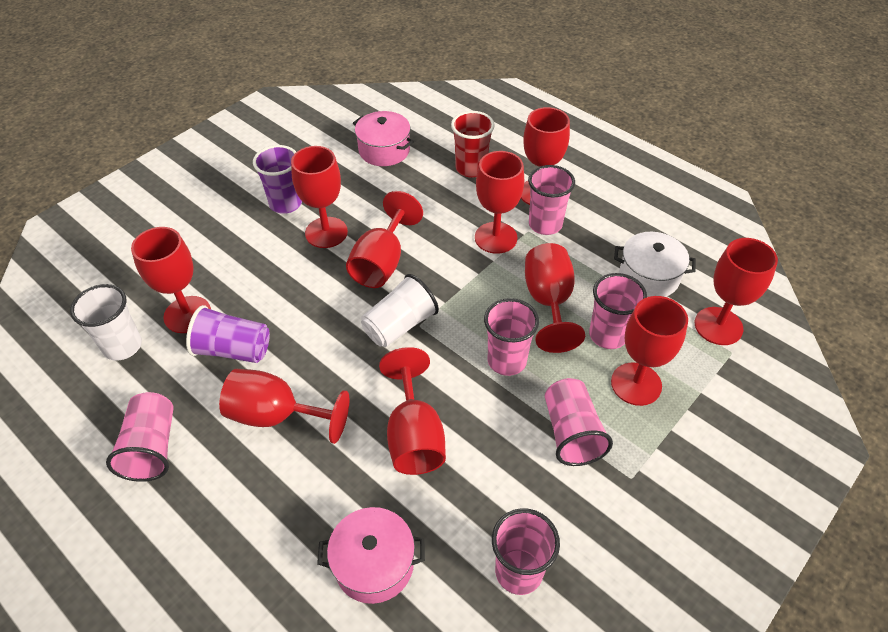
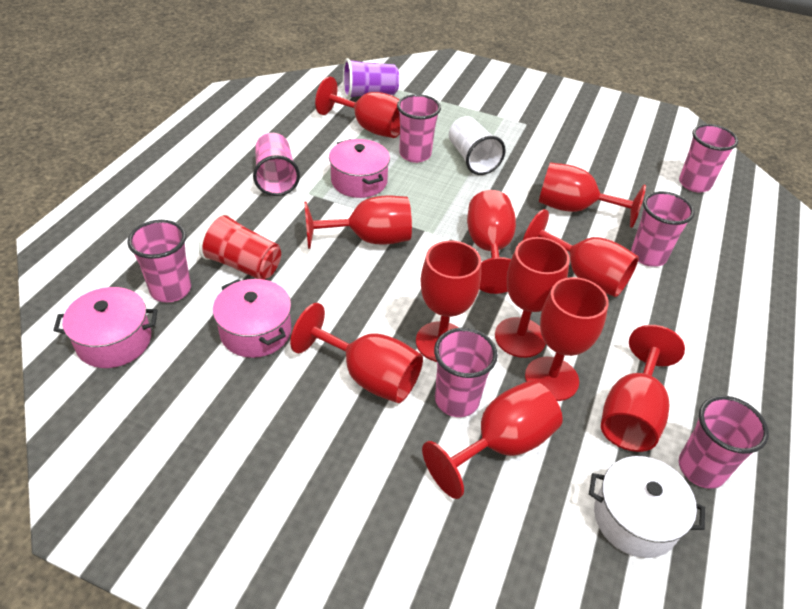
pink cup: 6 -> 7
pink pot: 2 -> 3
purple cup: 2 -> 1
red goblet: 10 -> 11
white cup: 2 -> 1

